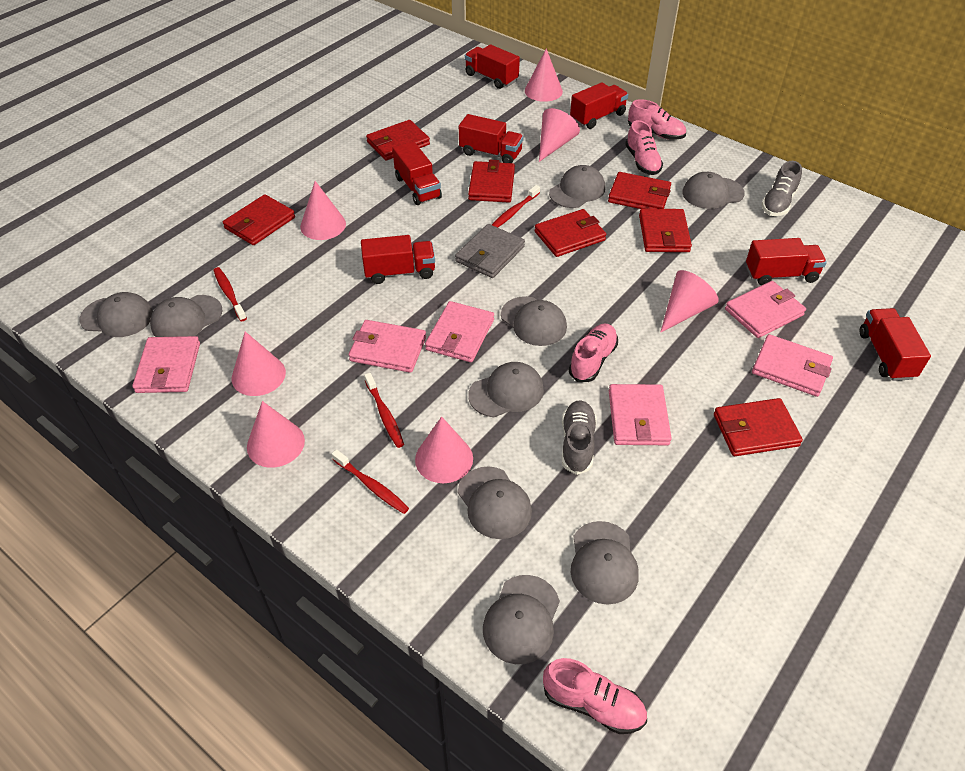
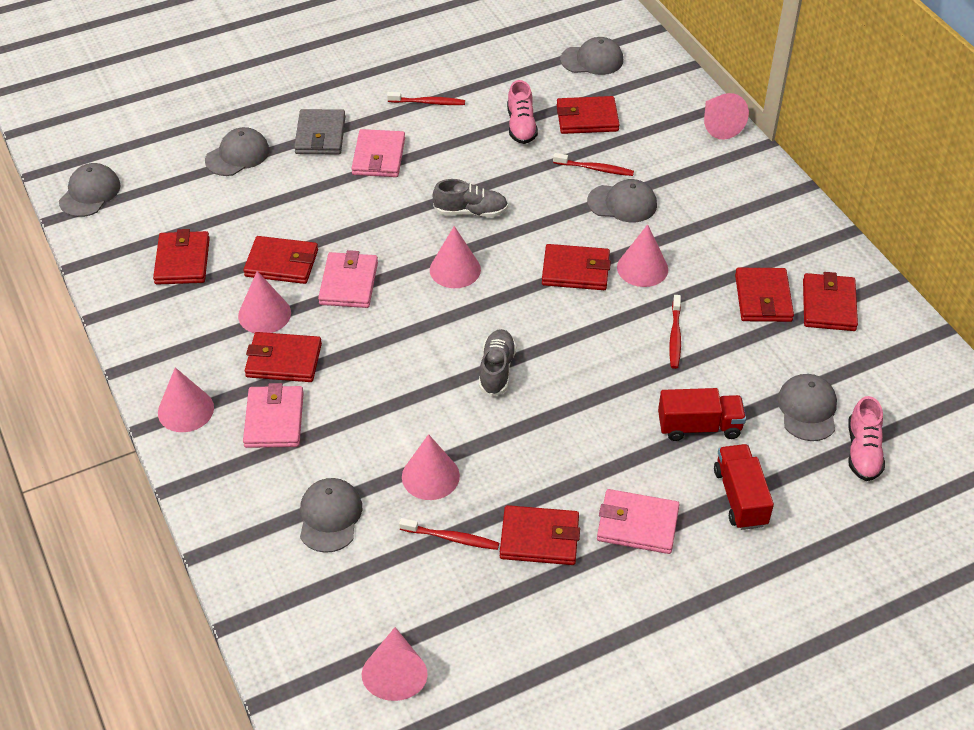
grey cap: 9 -> 6
pink shoe: 4 -> 2
pink wallet: 6 -> 4
red truck: 7 -> 2
red wallet: 7 -> 8

